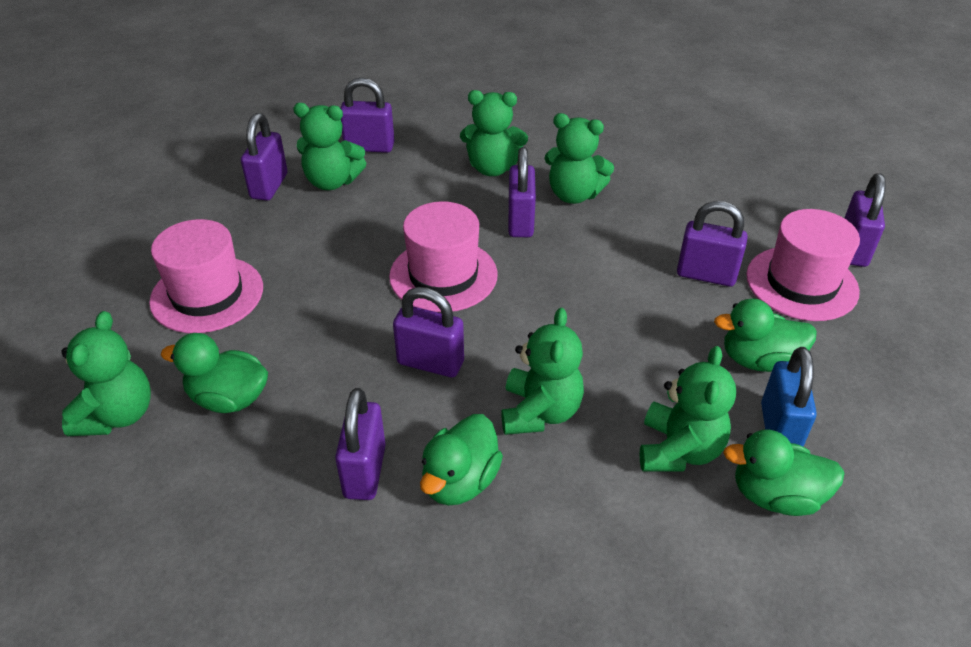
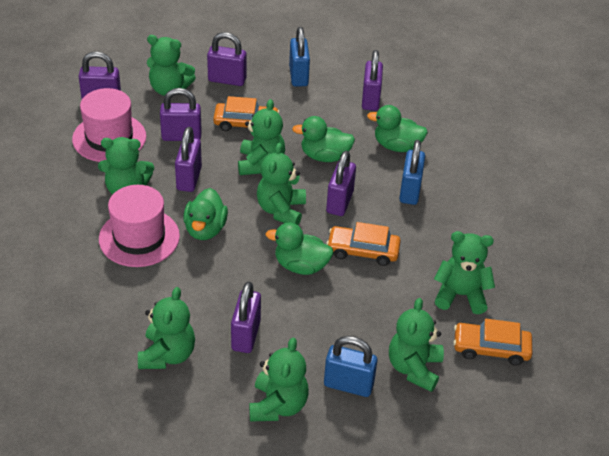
blue padlock: 1 -> 3
green teddy bear: 6 -> 8
orange car: 0 -> 3
pink hat: 3 -> 2

